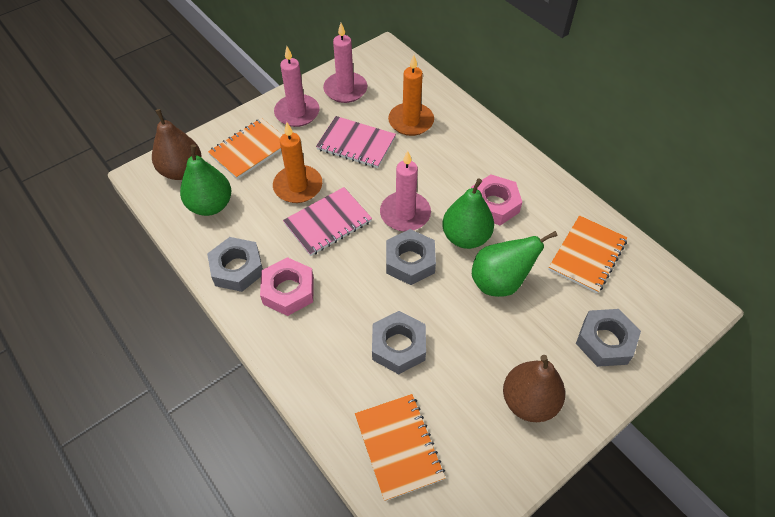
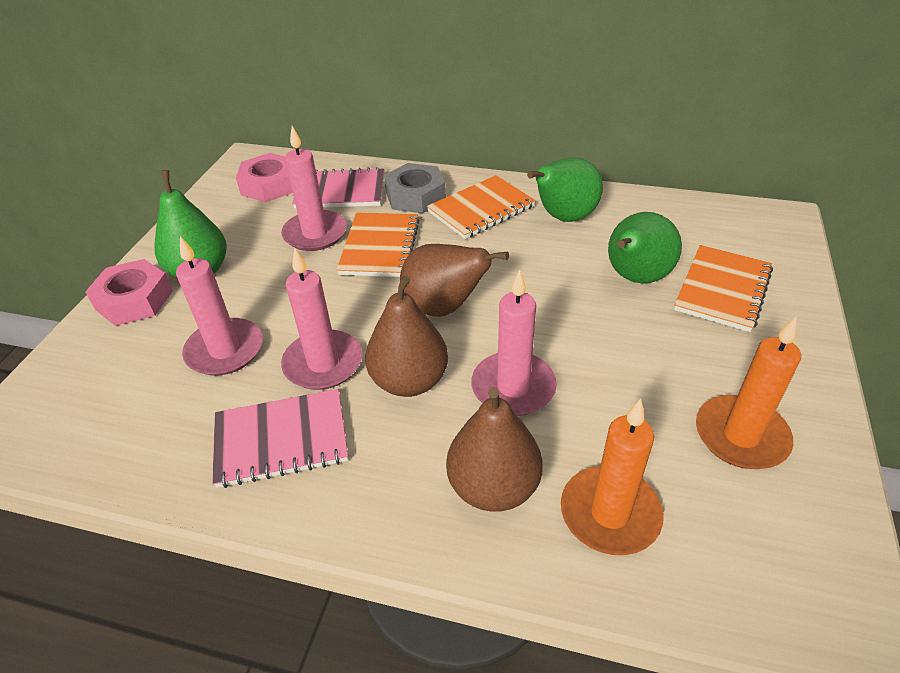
brown pear: 2 -> 3
grey nut: 4 -> 1
pink candle: 3 -> 4

